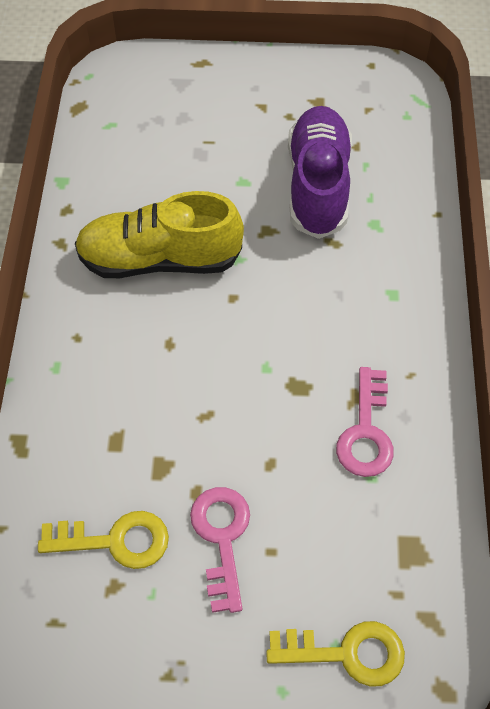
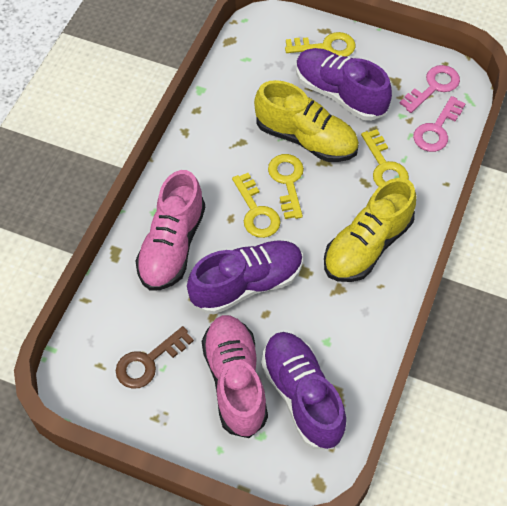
brown key: 0 -> 1
pink shoe: 0 -> 2
purple shoe: 1 -> 3
yellow key: 2 -> 4
yellow shoe: 1 -> 2

